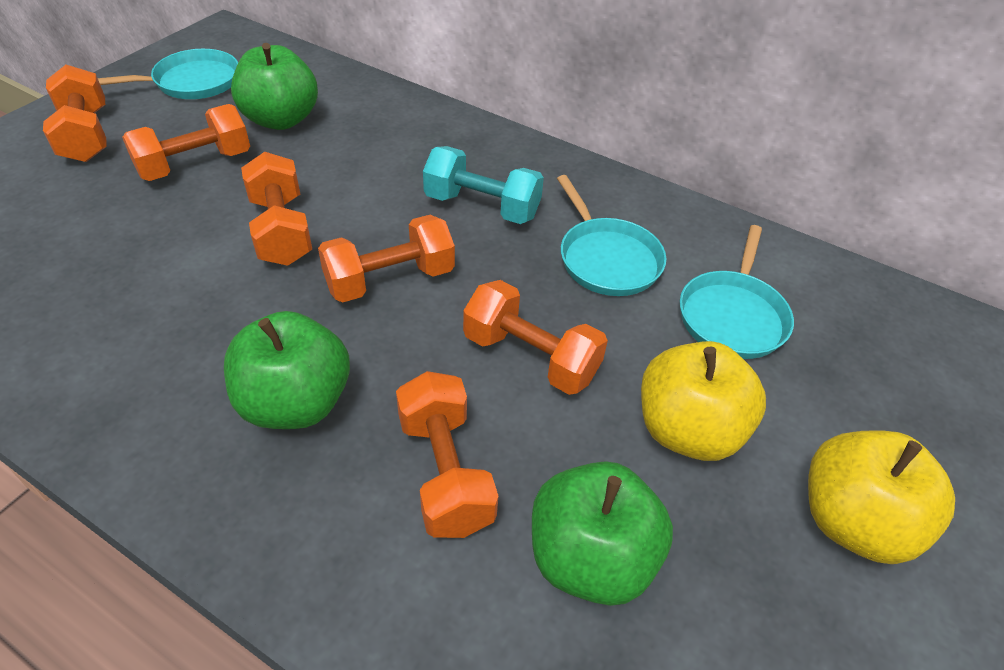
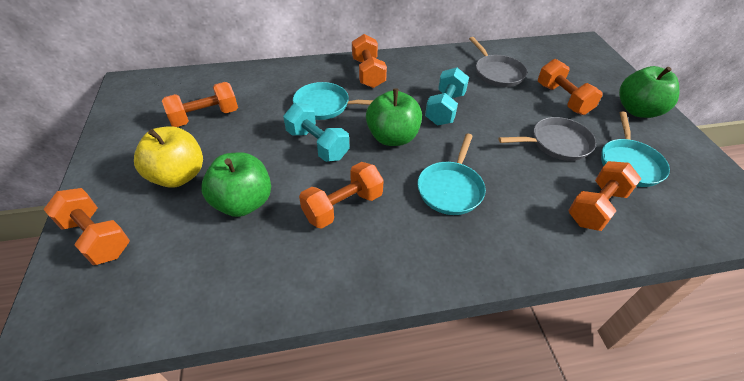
grey pan: 0 -> 2
turquoise dumbbell: 1 -> 2
yellow apple: 2 -> 1

